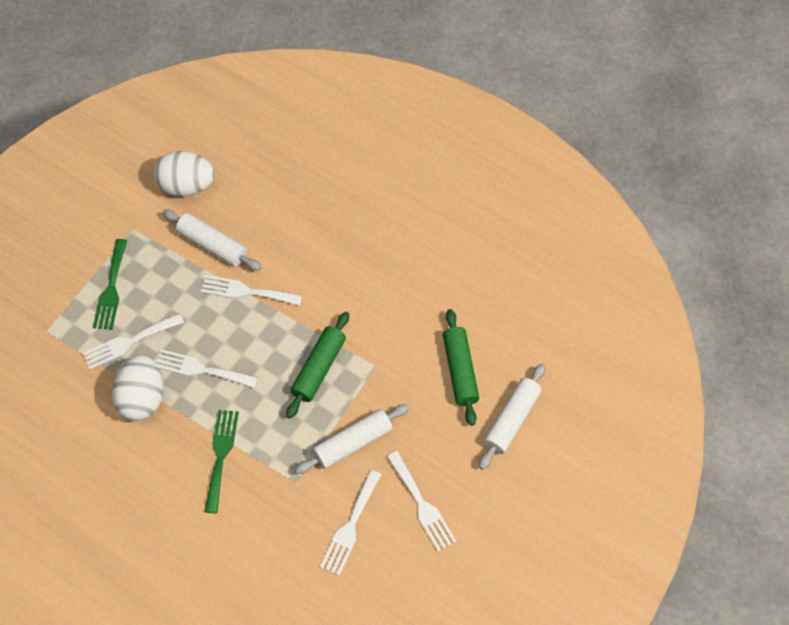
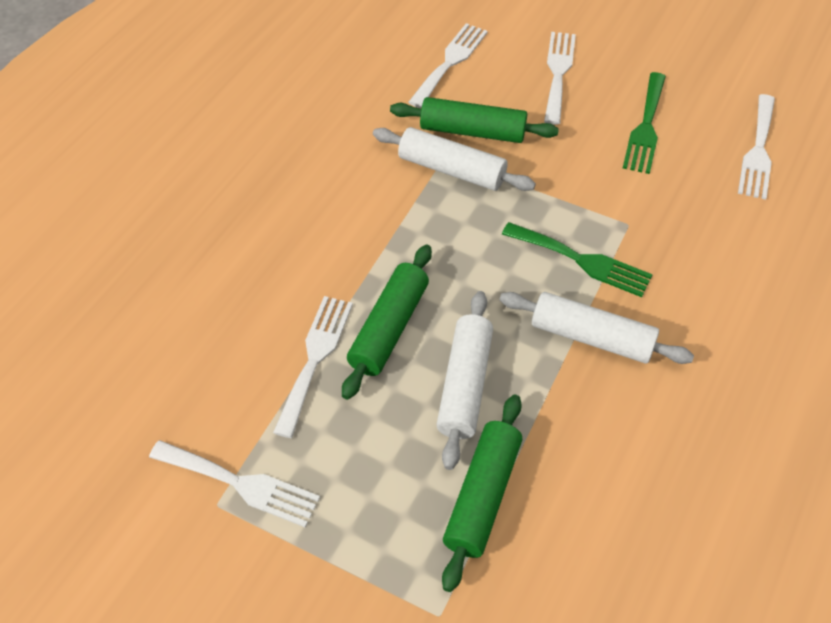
green rolling pin: 2 -> 3
white egg: 2 -> 0

